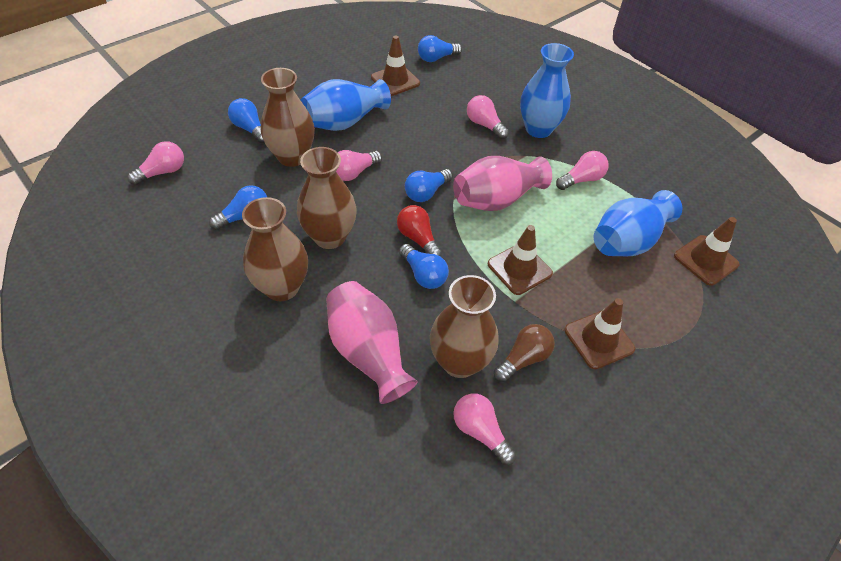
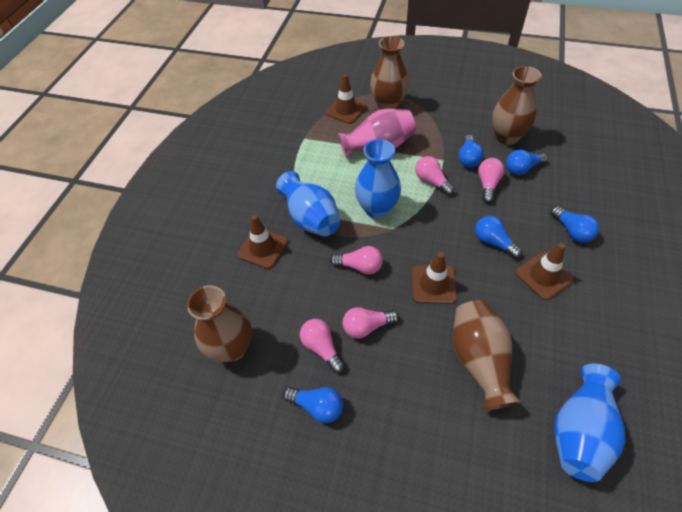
brown light bulb: 1 -> 0
pink vase: 2 -> 1
red light bulb: 1 -> 0

